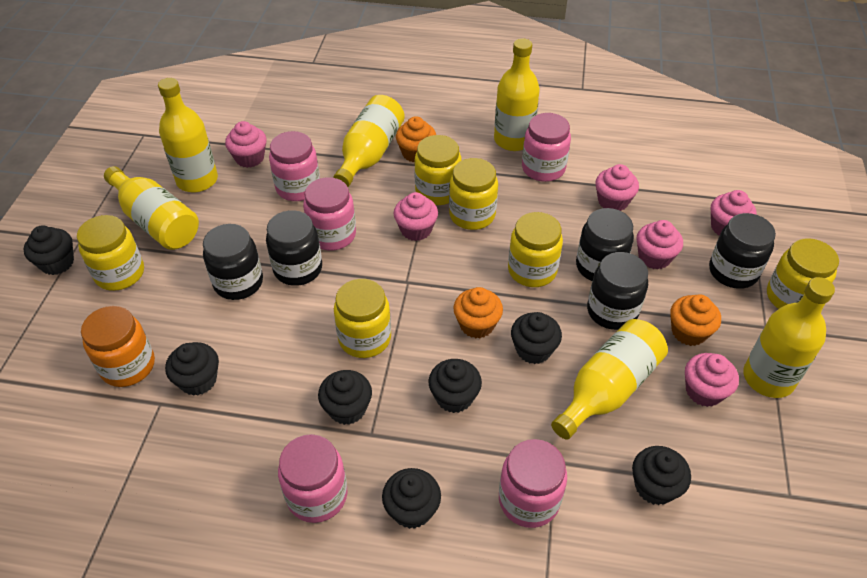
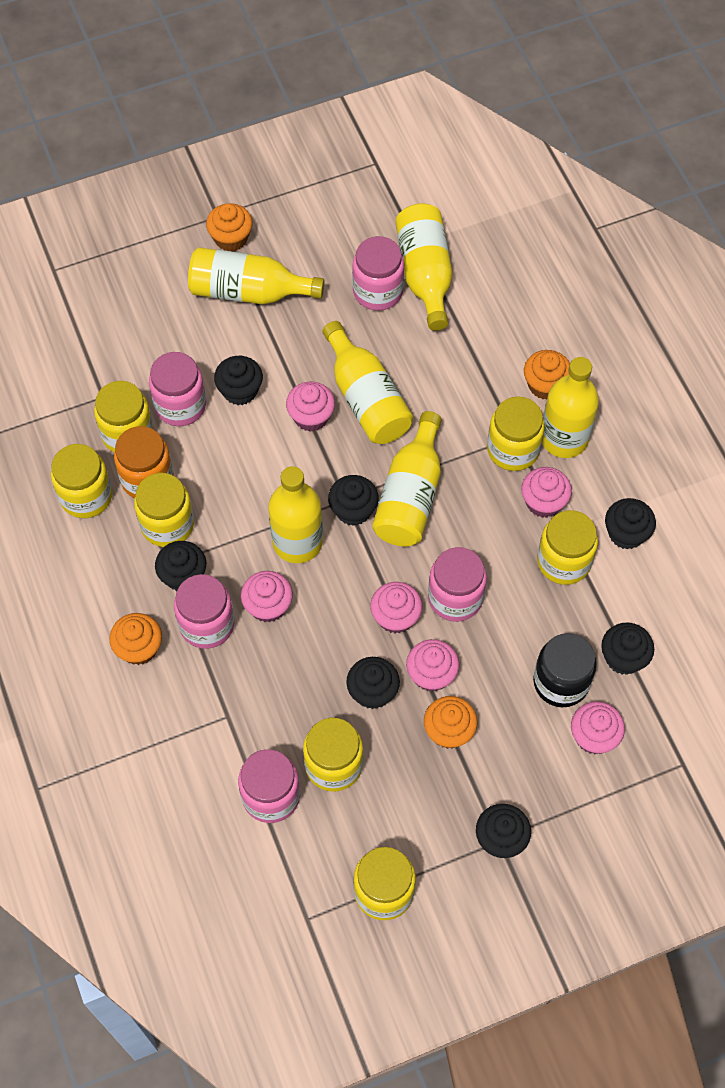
black jar: 5 -> 1
orange cupcake: 3 -> 4
yellow jar: 6 -> 7

